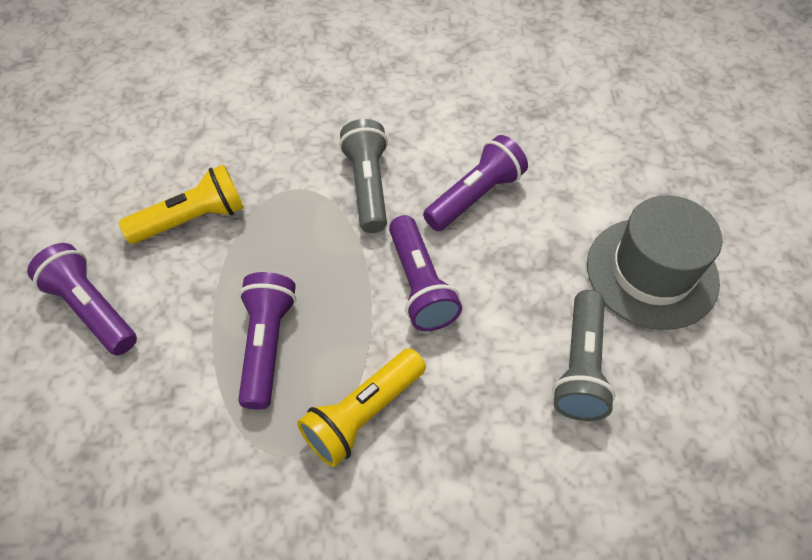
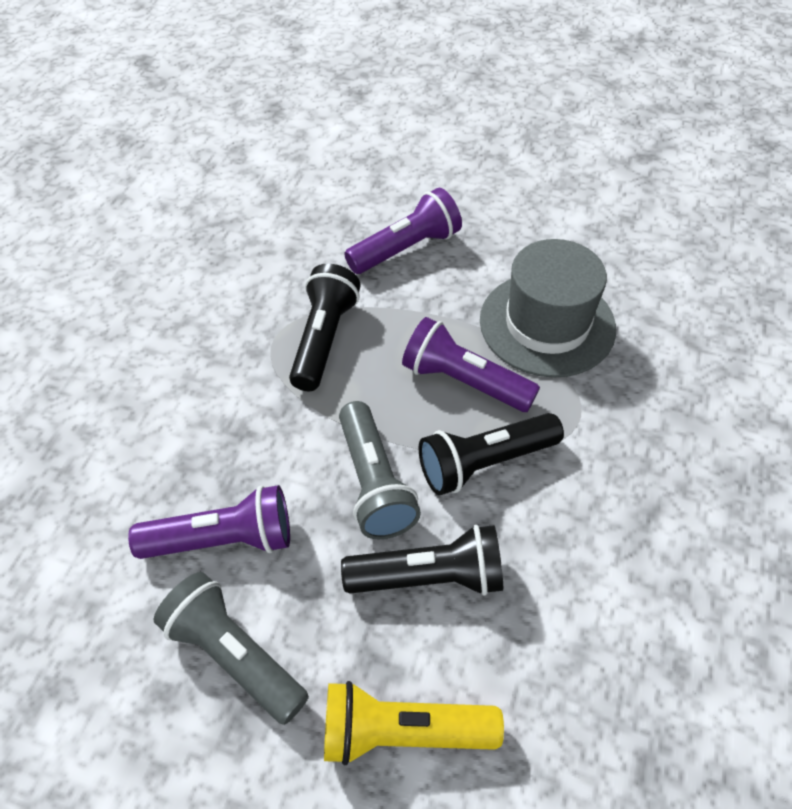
black flashlight: 0 -> 3
purple flashlight: 4 -> 3
yellow flashlight: 2 -> 1

